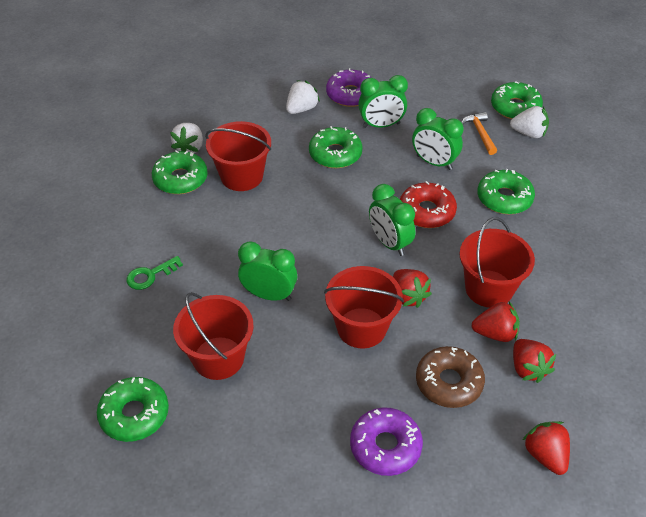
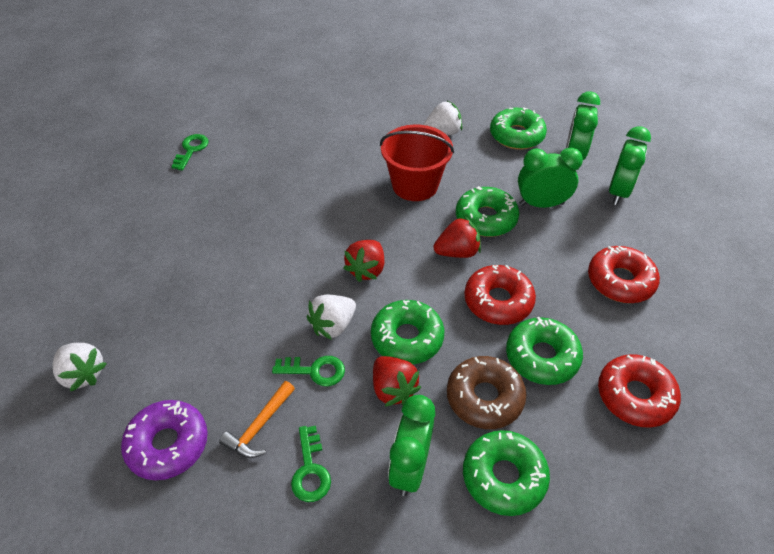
green key: 1 -> 3
purple donut: 2 -> 1
red bucket: 4 -> 1
red donut: 1 -> 3
red strawberry: 4 -> 3

